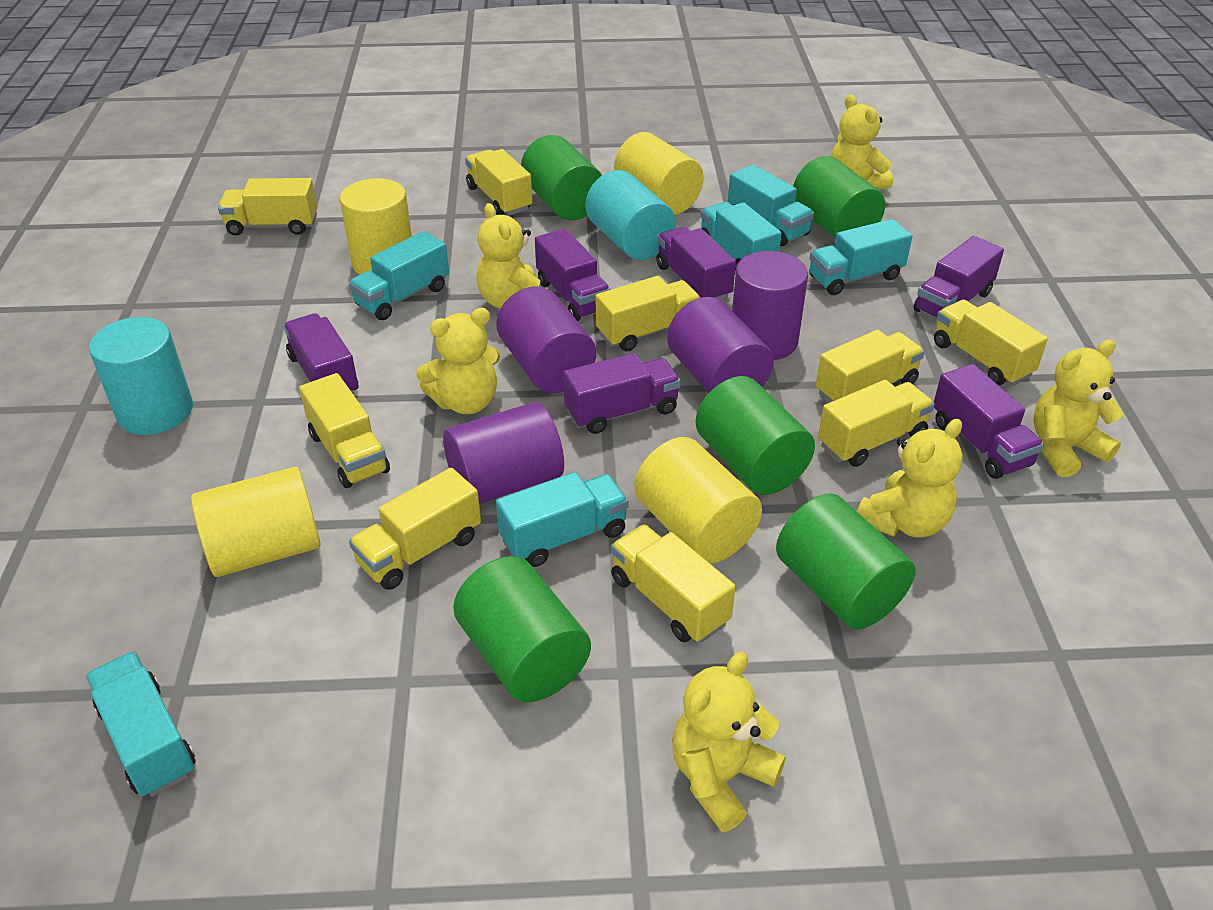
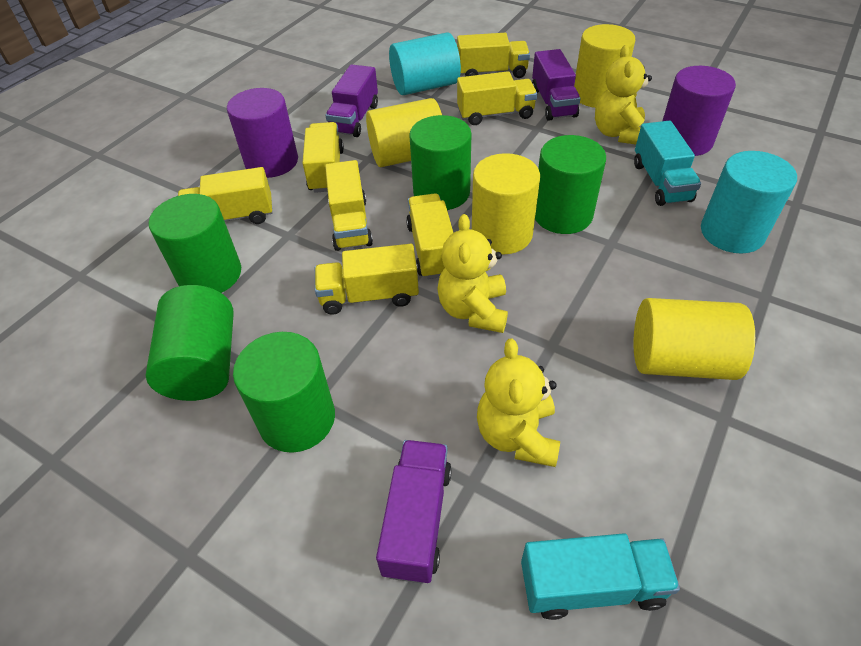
purple cylinder: 4 -> 2
purple truck: 6 -> 3
turquoise truck: 6 -> 2
yellow teddy bear: 6 -> 3
yellow truck: 9 -> 7

